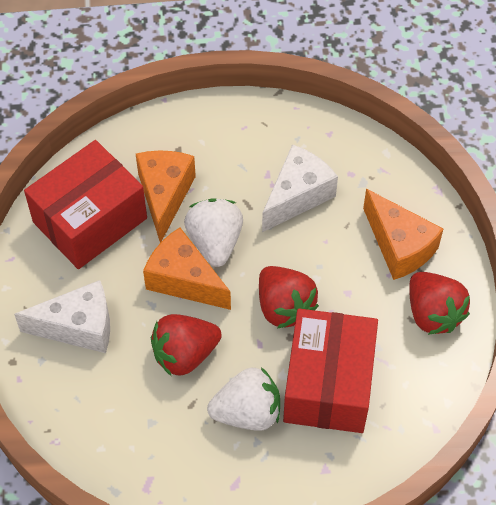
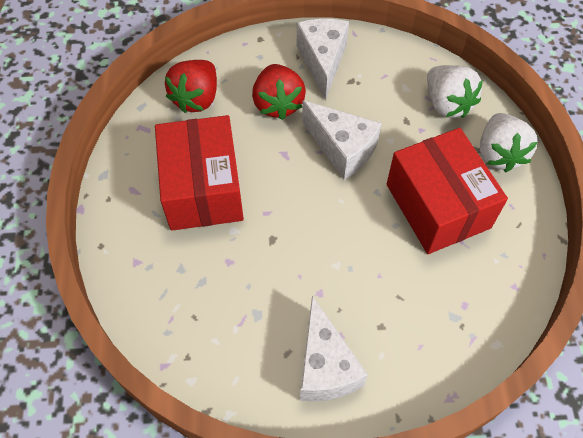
orange cheese: 3 -> 0
red strawberry: 3 -> 2
white cheese: 2 -> 3

